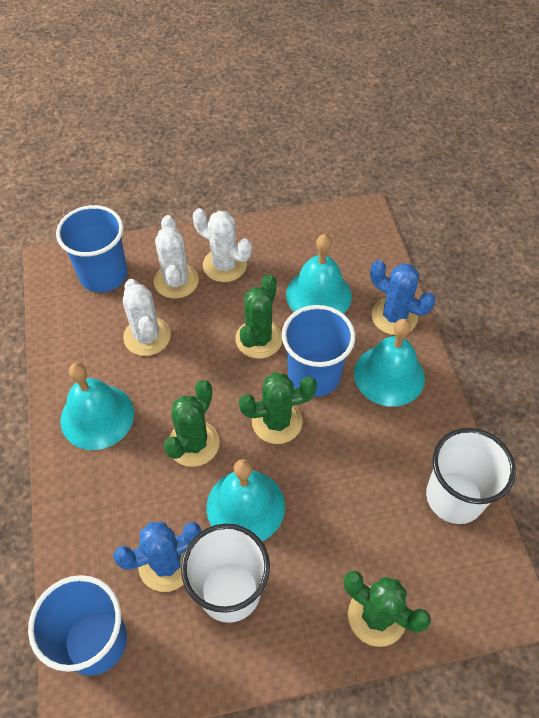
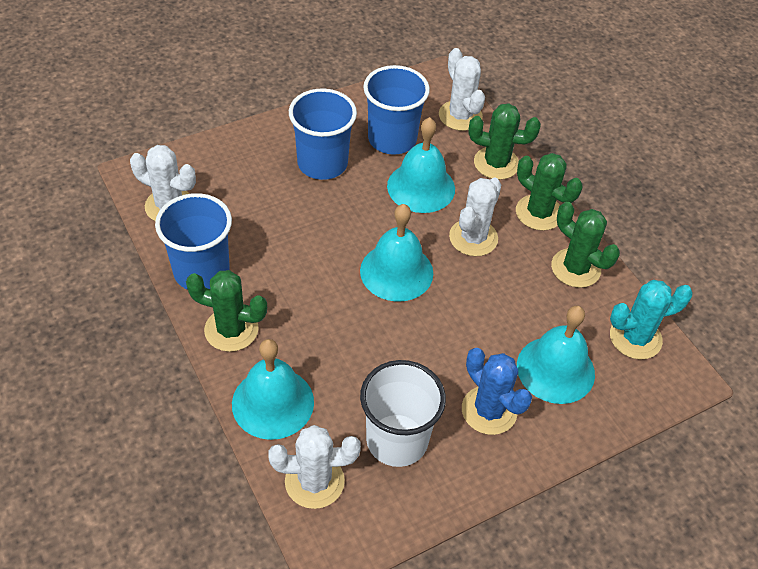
blue cactus: 2 -> 1
turquoise cactus: 0 -> 1
white cactus: 3 -> 4
white cup: 2 -> 1

